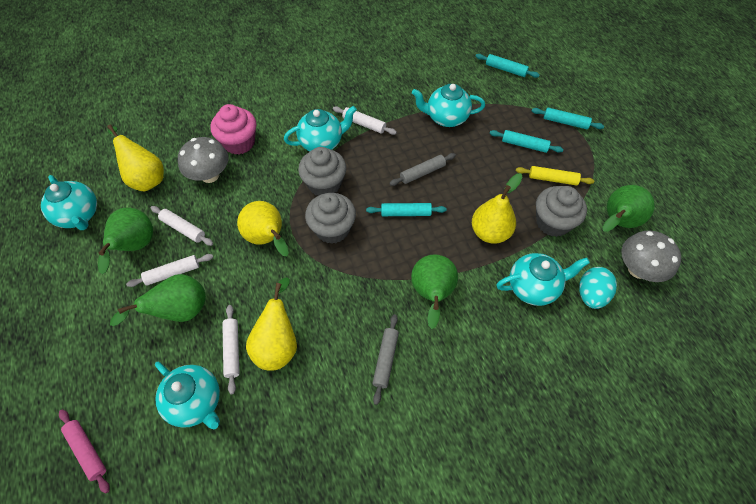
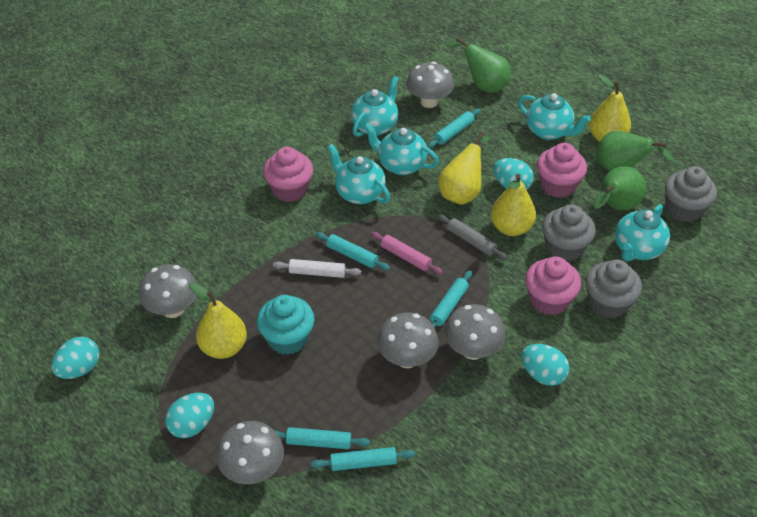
green pear: 4 -> 3
grey mushroom: 2 -> 5
grey rolling pin: 2 -> 1
pink cupcake: 1 -> 3
turquoise cupcake: 0 -> 1
turquoise egg: 1 -> 4
turquoise rolling pin: 4 -> 5
white rolling pin: 4 -> 1
yellow rolling pin: 1 -> 0

